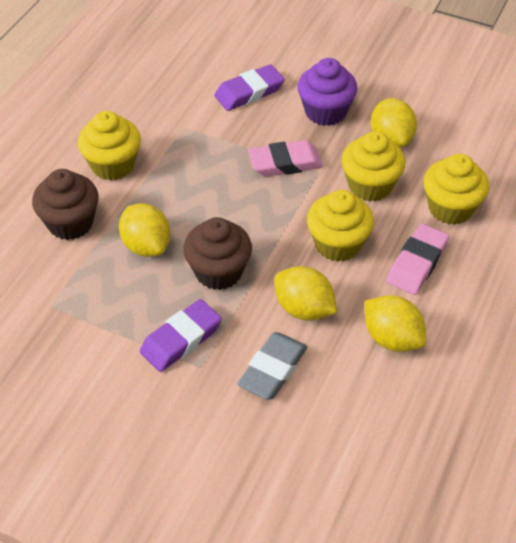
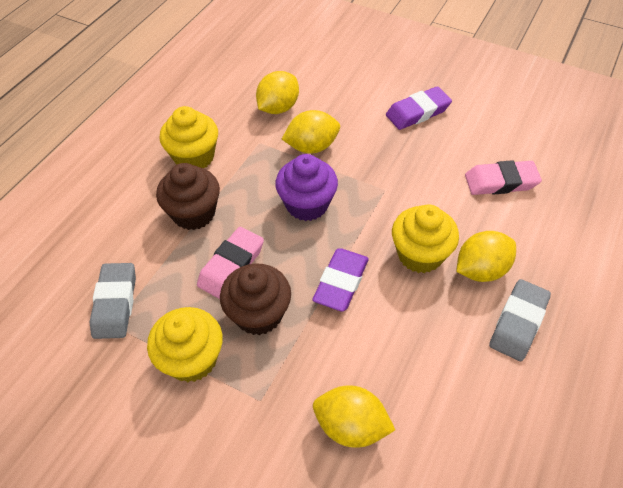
grey eraser: 1 -> 2
yellow cupcake: 4 -> 3

